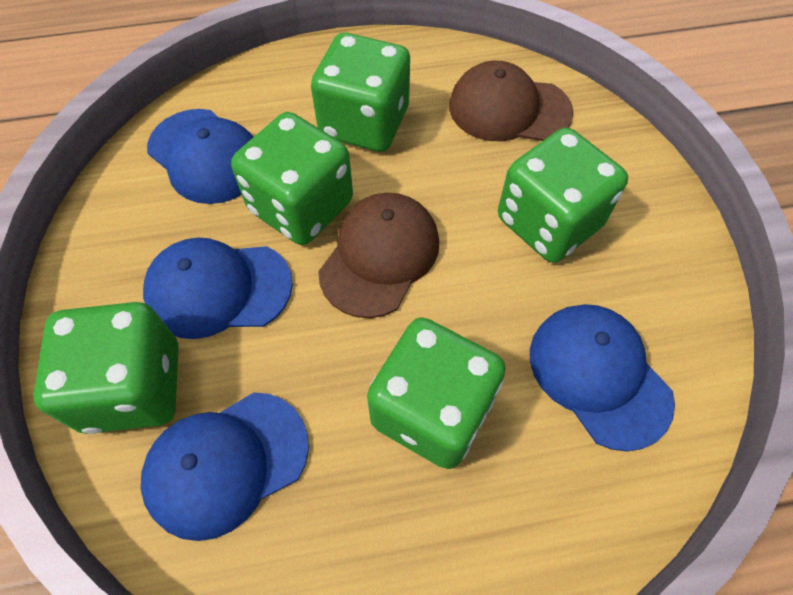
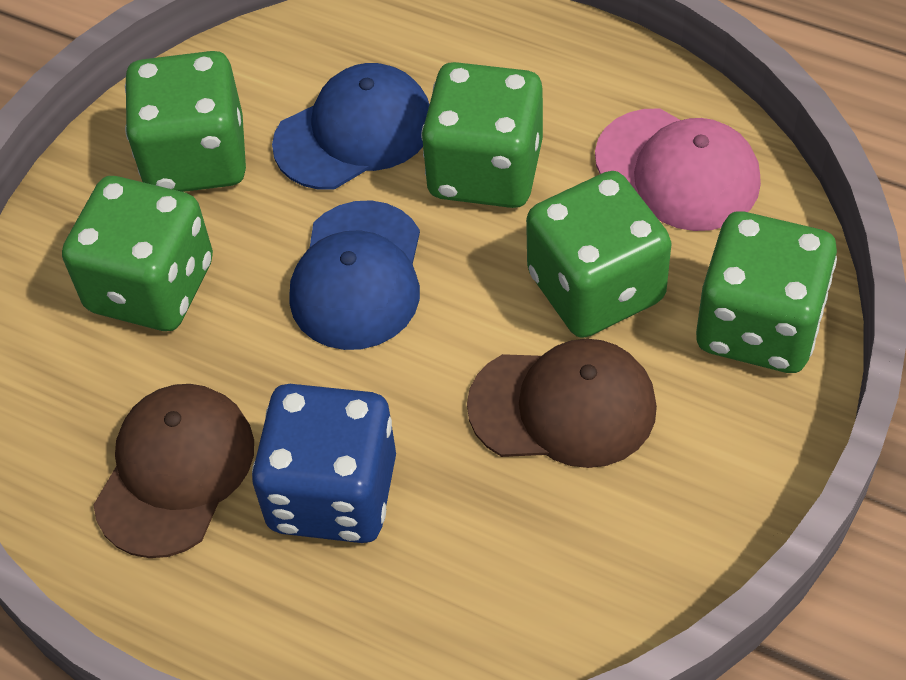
blue cap: 4 -> 2
blue dice: 0 -> 1
pink cap: 0 -> 1

